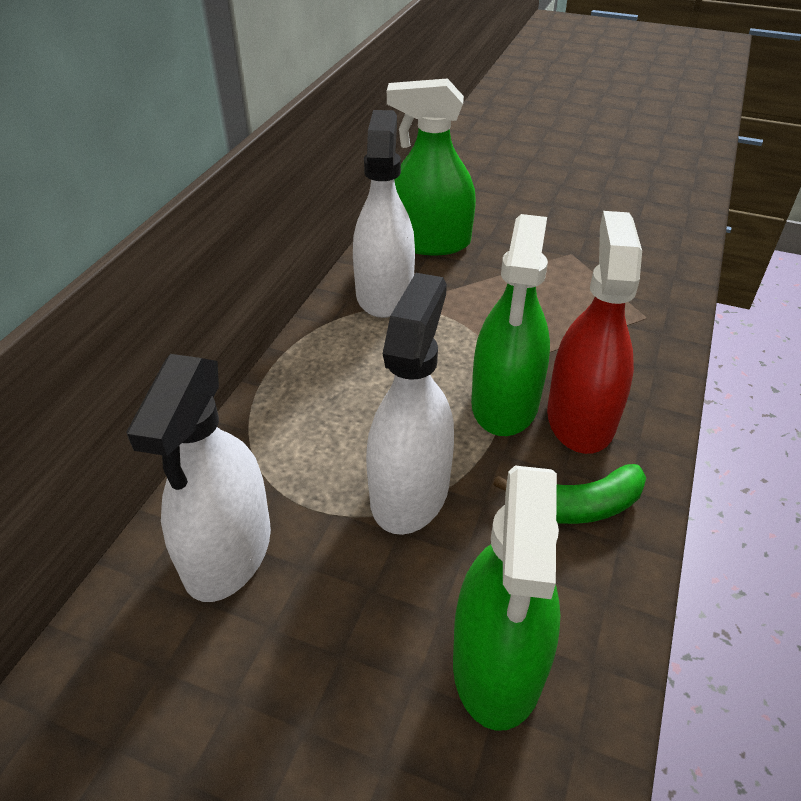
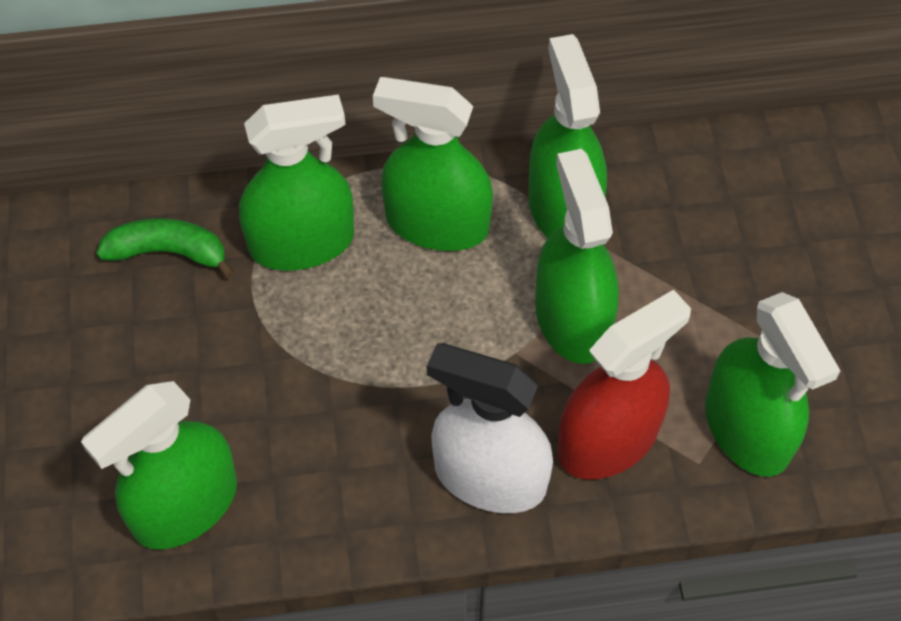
green spray bottle: 3 -> 6
white spray bottle: 3 -> 1

